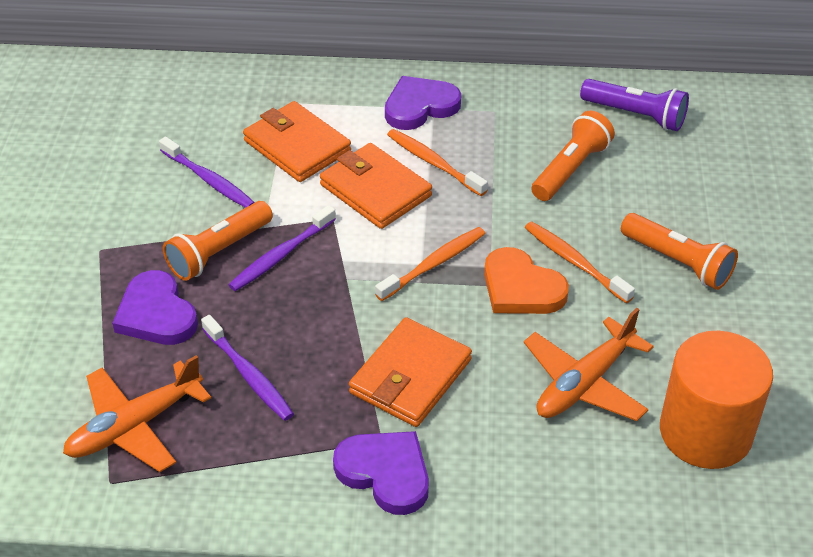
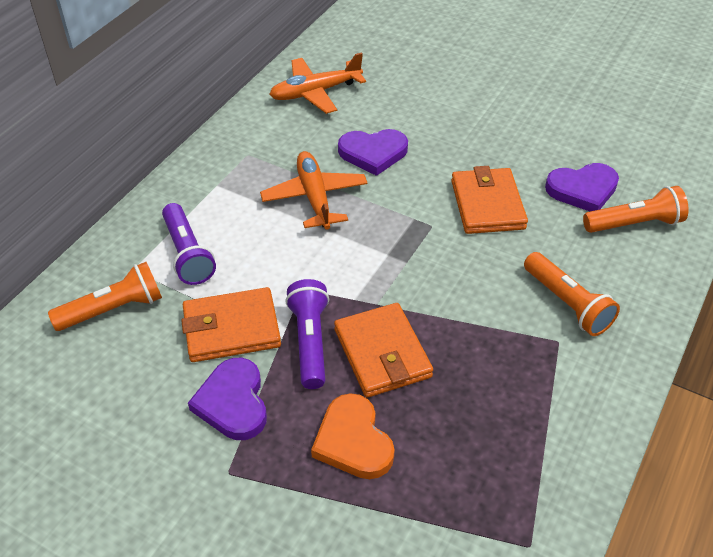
orange cylinder: 1 -> 0
orange toothbrush: 3 -> 0
purple flashlight: 1 -> 2
purple toothbrush: 3 -> 0

